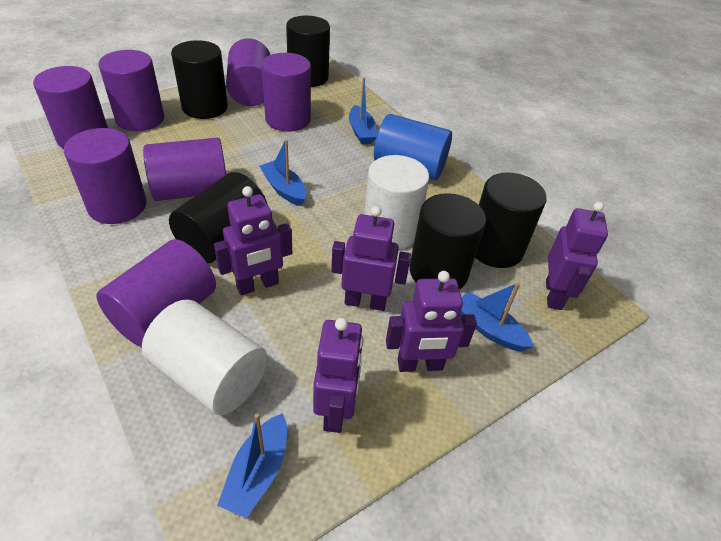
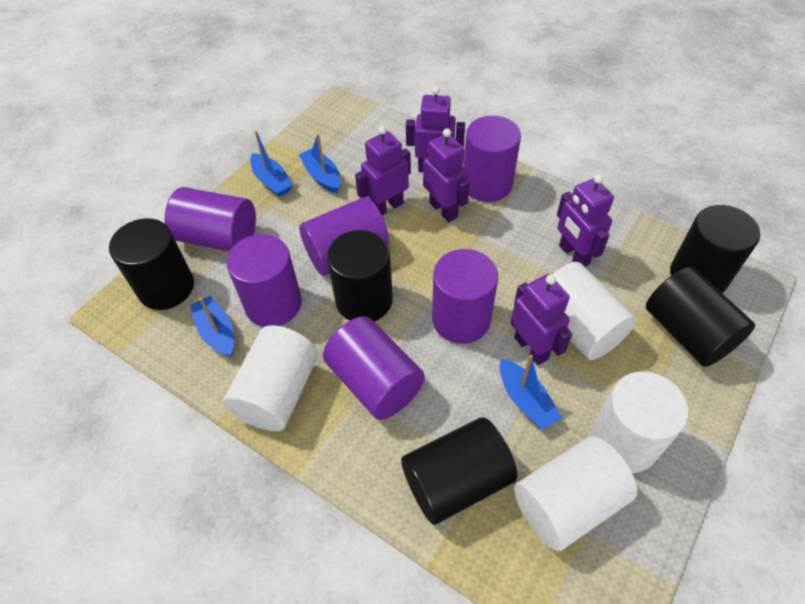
blue cylinder: 1 -> 0
purple cylinder: 7 -> 6
white cylinder: 2 -> 4

